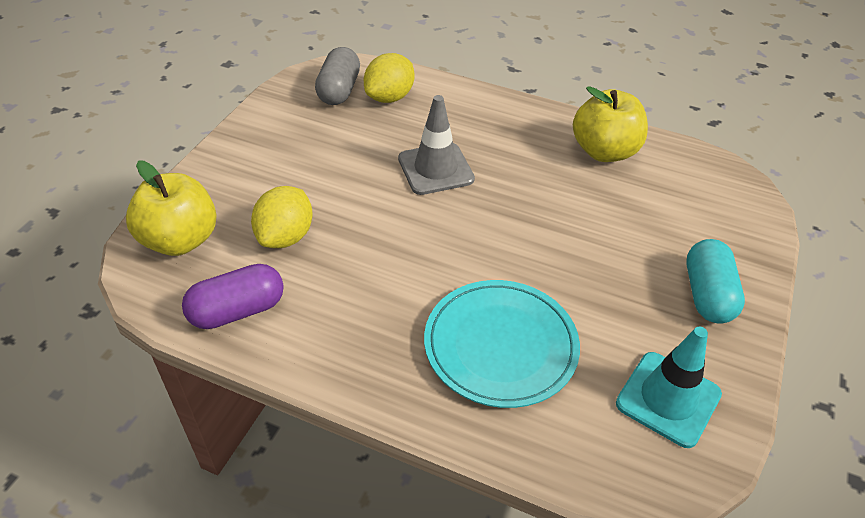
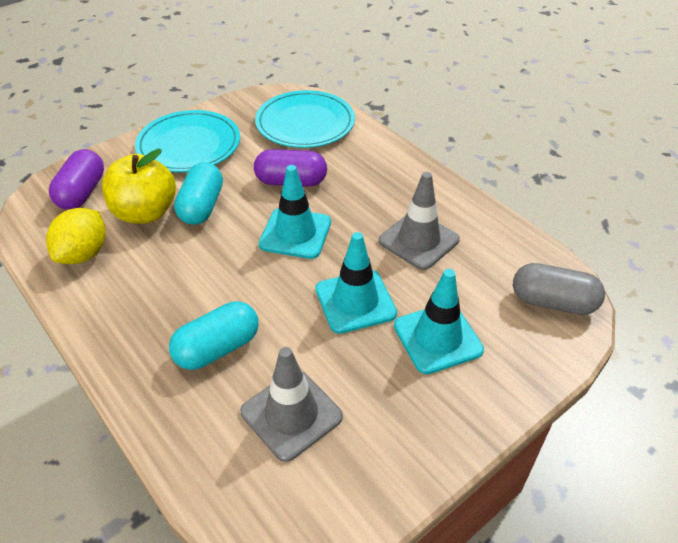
grey traffic cone: 1 -> 2
purple capsule: 1 -> 2
turquoise capsule: 1 -> 2
turquoise plate: 1 -> 2
turquoise traffic cone: 1 -> 3
yellow apple: 2 -> 1
yellow lemon: 2 -> 1

